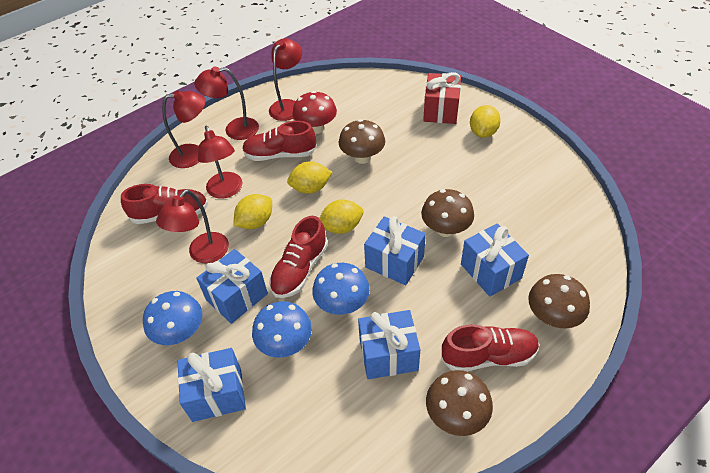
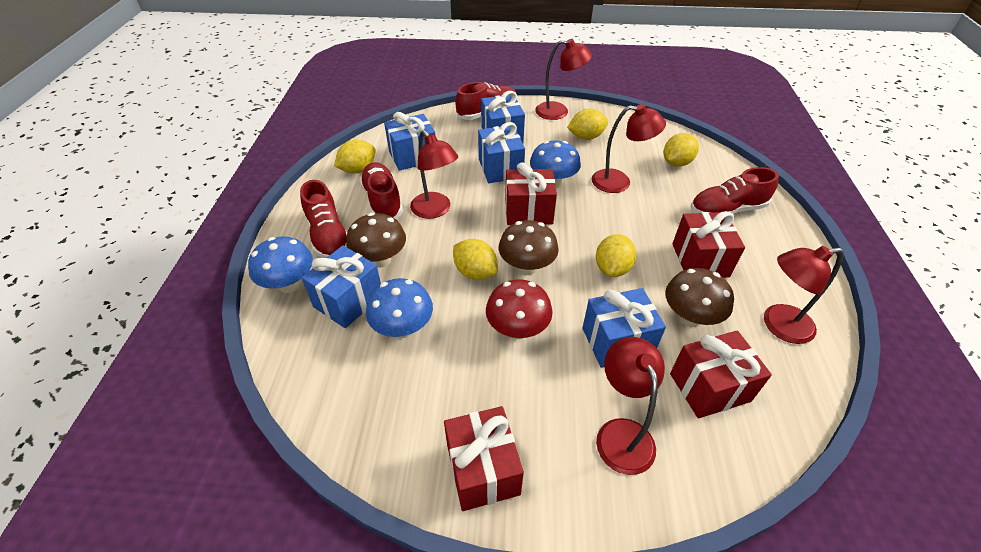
brown mushroom: 4 -> 3
red gift: 1 -> 4
yellow lemon: 4 -> 5

